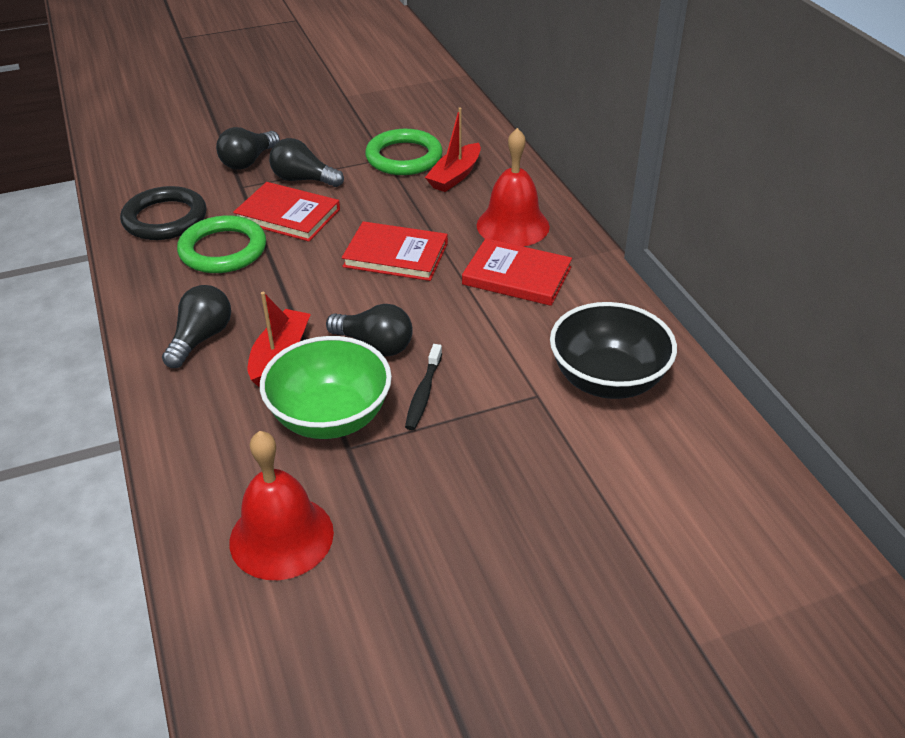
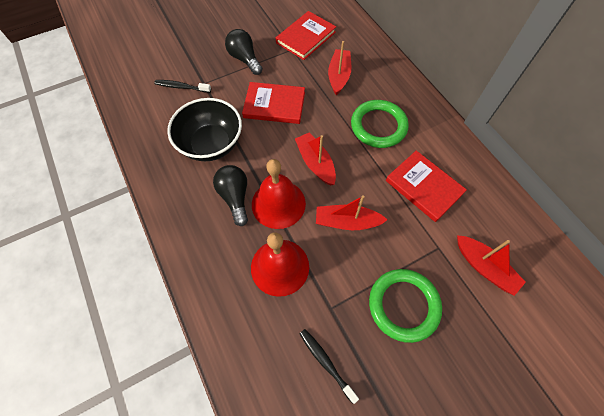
black light bulb: 4 -> 2
black ring: 1 -> 0
black toothbrush: 1 -> 2
green bowl: 1 -> 0
red boat: 2 -> 4

